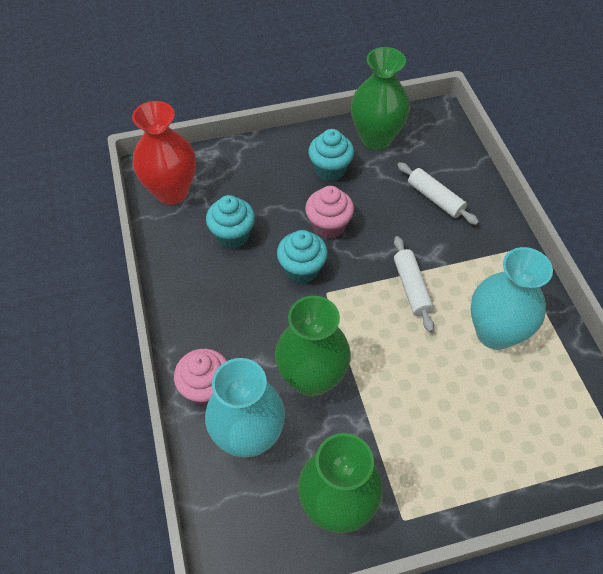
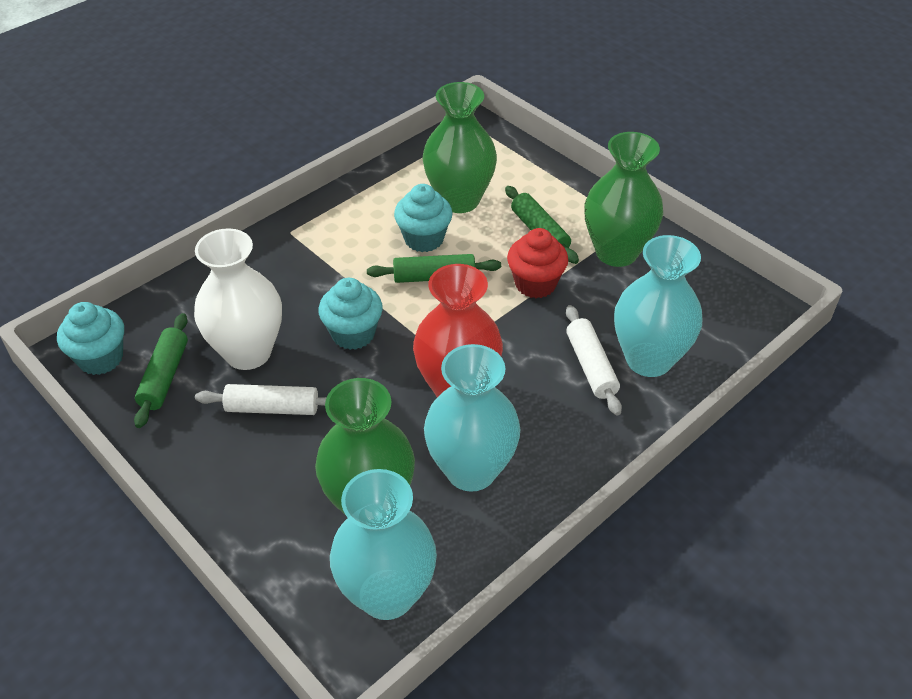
green rolling pin: 0 -> 3
pink cupcake: 2 -> 0
red cupcake: 0 -> 1
turquoise vase: 2 -> 3
white vase: 0 -> 1

